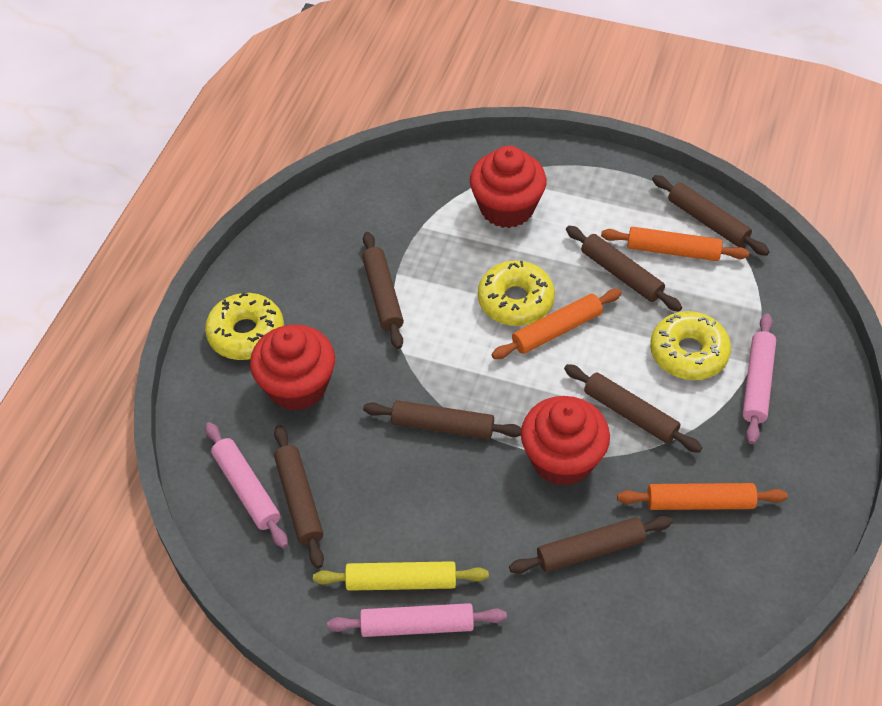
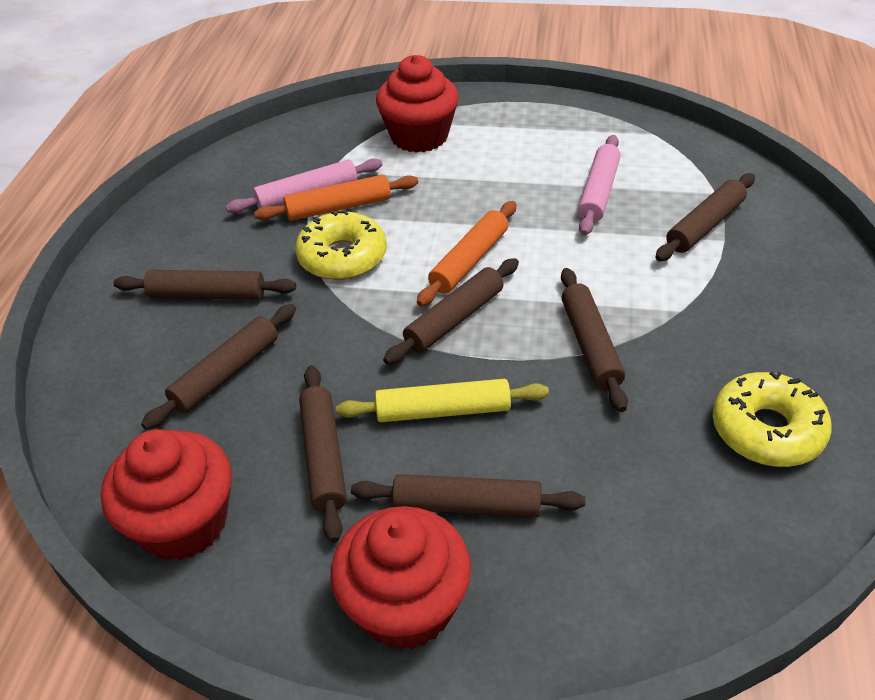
orange rolling pin: 3 -> 2
pink rolling pin: 3 -> 2
yellow donut: 3 -> 2

